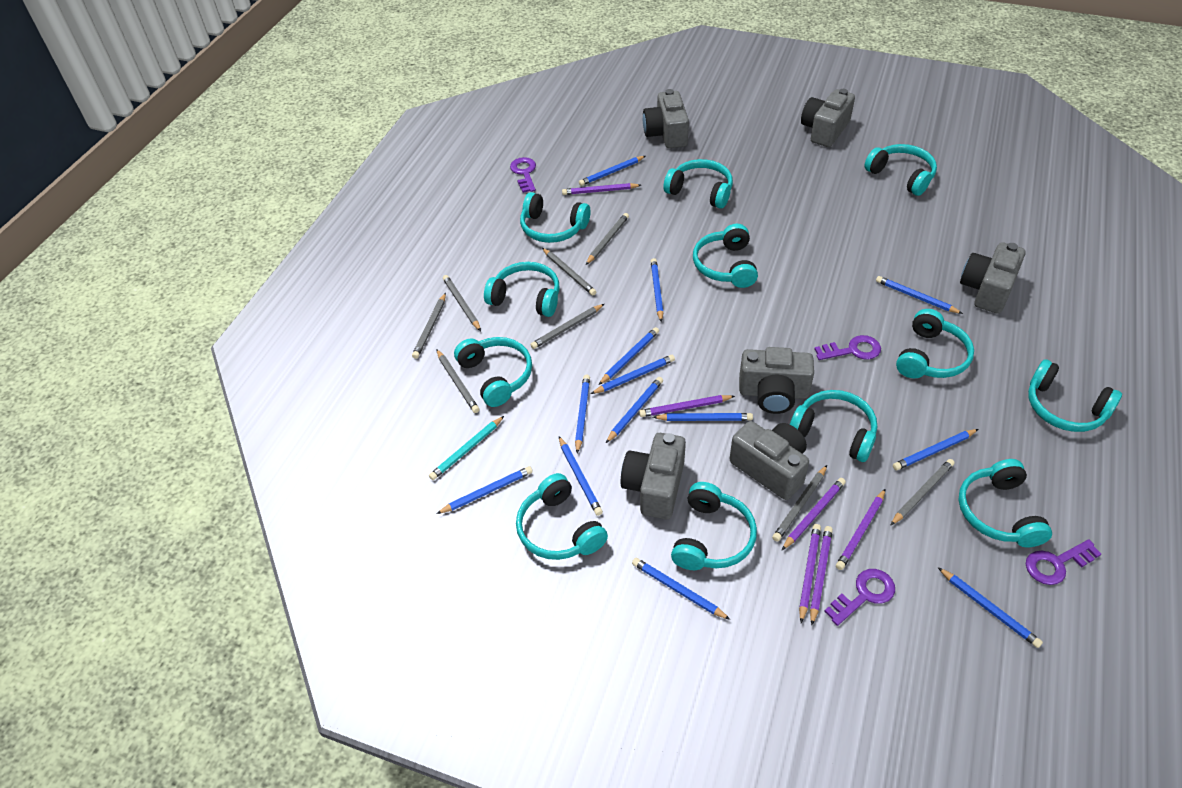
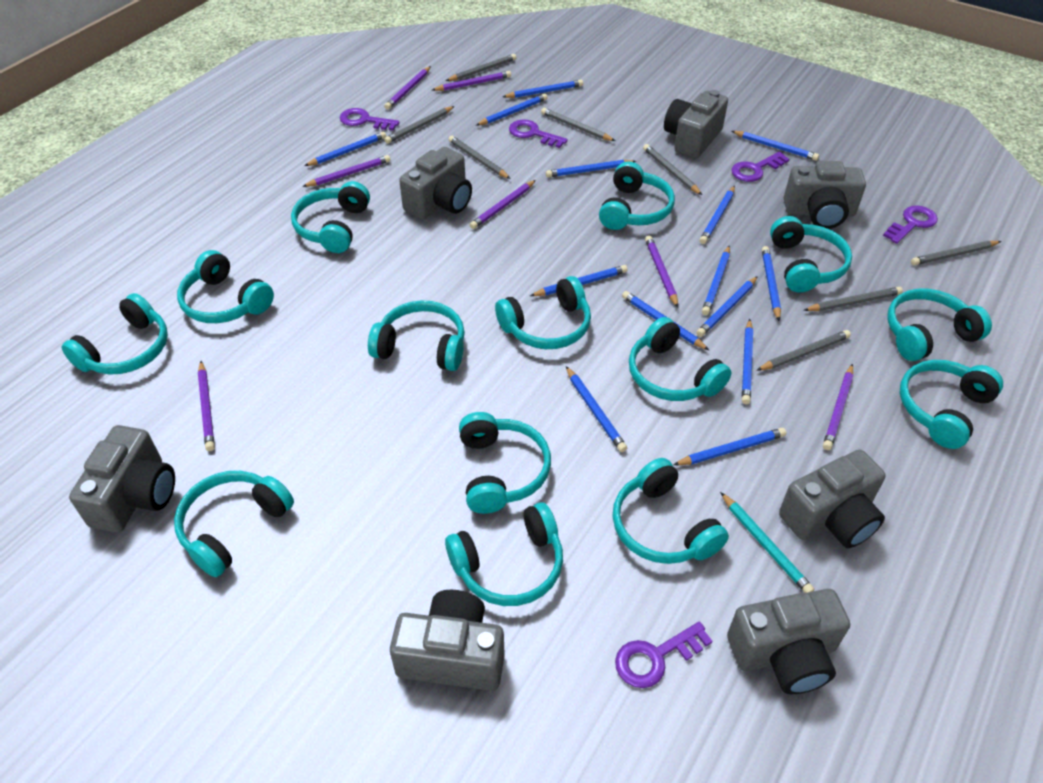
blue pencil: 13 -> 14
grey camera: 6 -> 7
purple key: 4 -> 5
purple pencil: 6 -> 7
turquoise headphones: 12 -> 14

